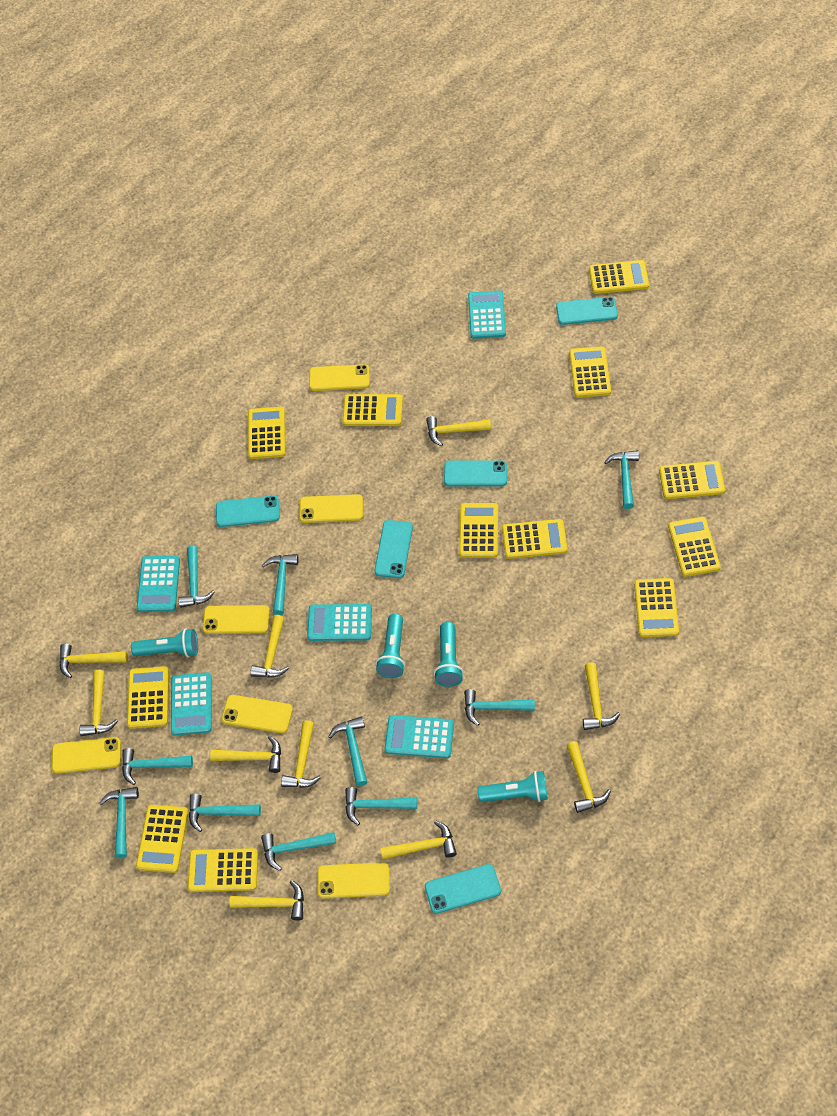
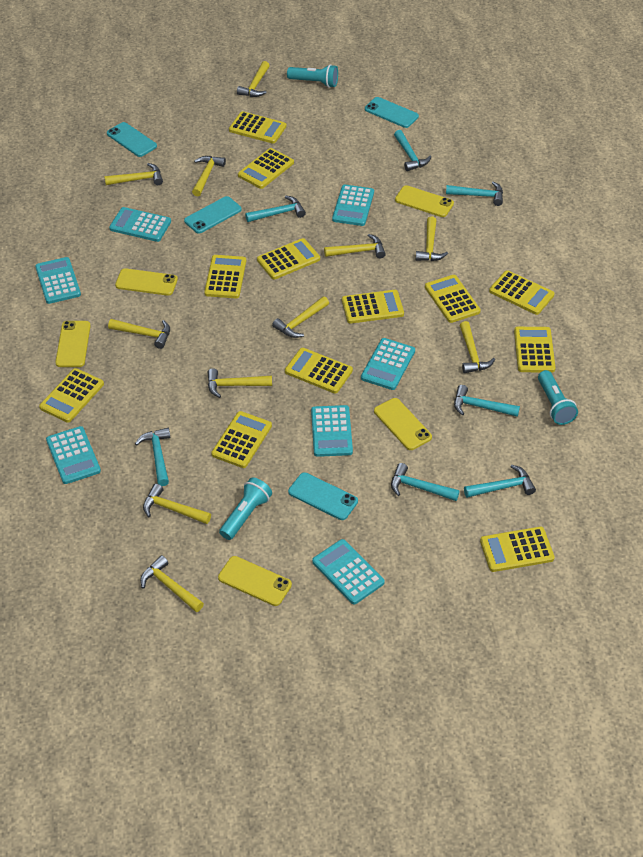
turquoise calculator: 5 -> 7
turquoise flashlight: 4 -> 3
turquoise hammer: 10 -> 7
turquoise phone: 5 -> 4
yellow hammer: 10 -> 11
yellow phone: 6 -> 5

